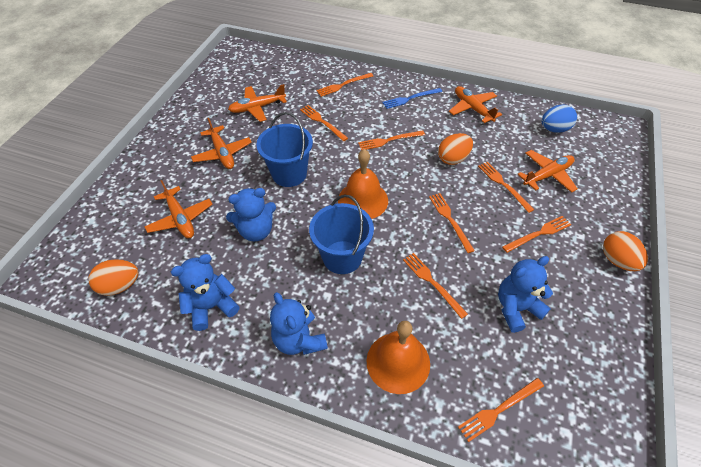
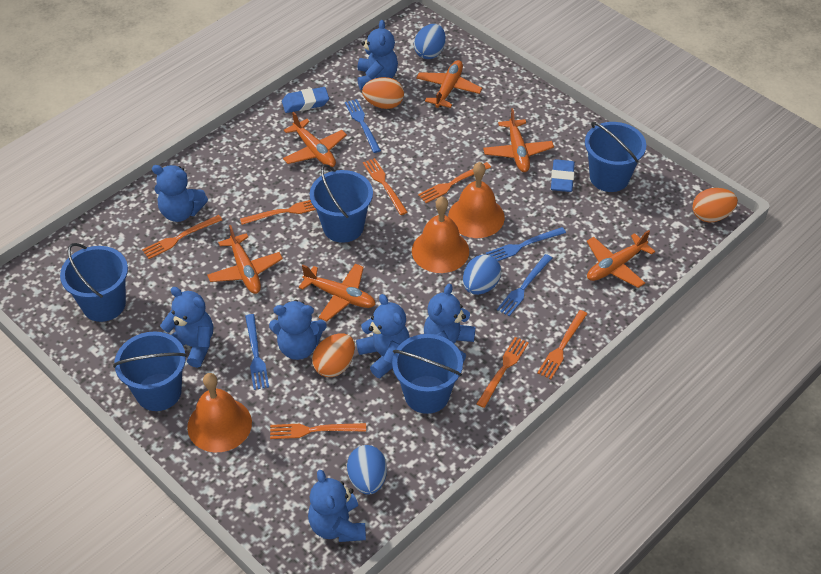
blue bucket: 2 -> 5
blue egg: 1 -> 3
blue eraser: 0 -> 2
blue fork: 1 -> 4
blue teddy bear: 4 -> 7
orange bell: 2 -> 3
orange fork: 8 -> 7
orange plane: 5 -> 6

